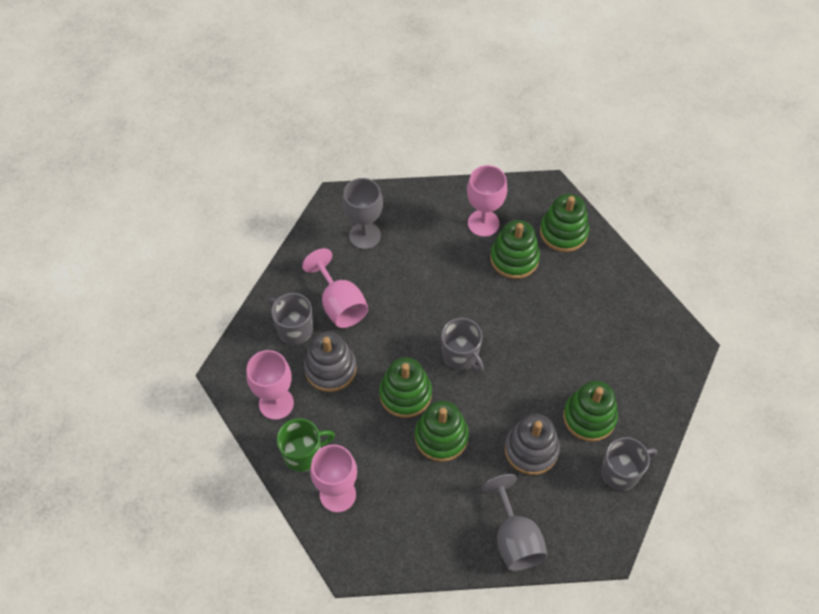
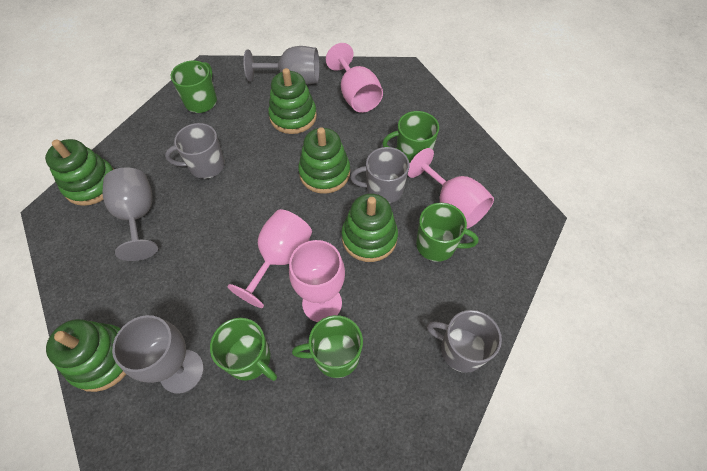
green mug: 1 -> 5
grey goblet: 2 -> 3
grey stacking toy: 2 -> 0

